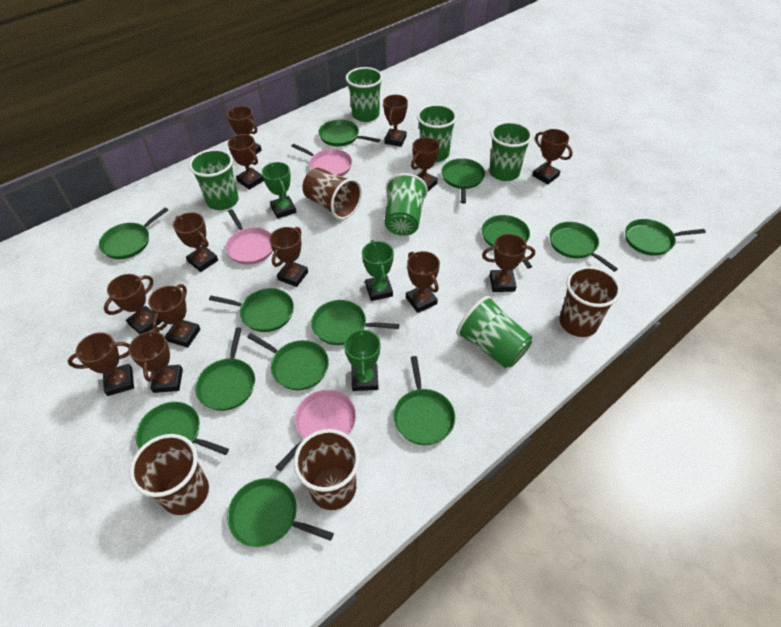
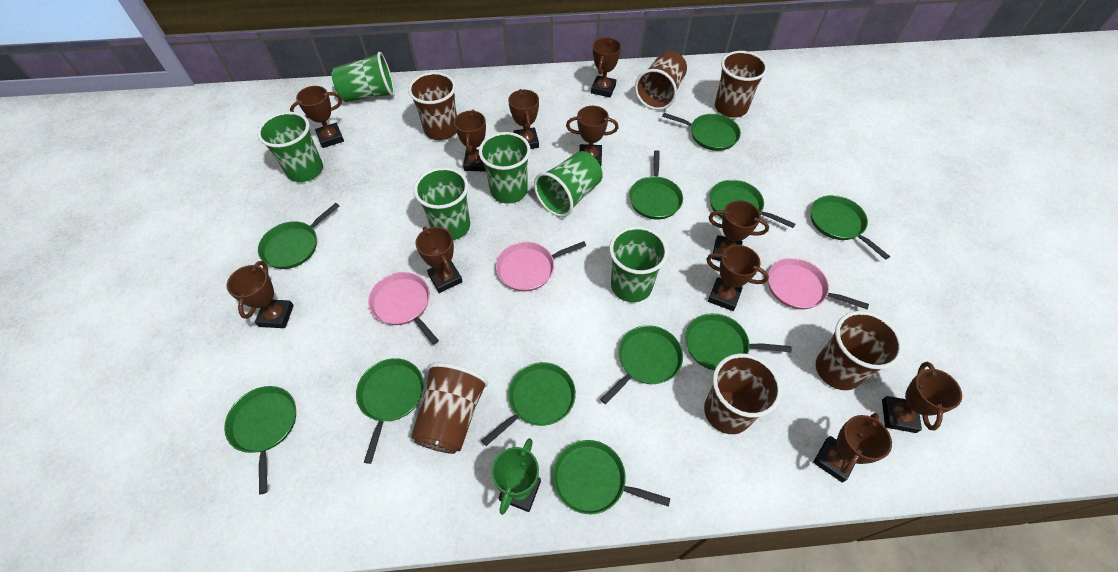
brown cup: 4 -> 6
brown trophy: 13 -> 11
green pan: 13 -> 11
green trophy: 3 -> 1

